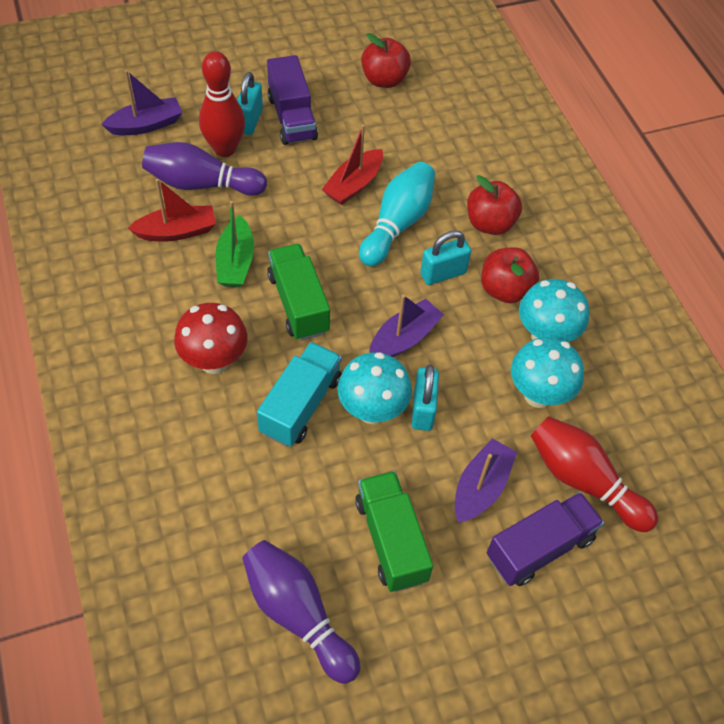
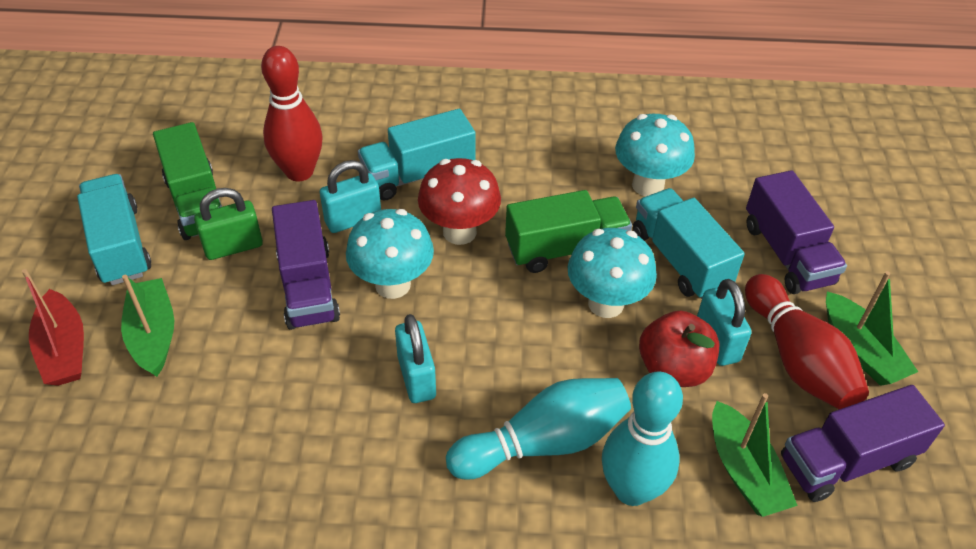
green boat: 1 -> 3
green padlock: 0 -> 1
purple boat: 3 -> 0
purple bowling pin: 2 -> 0
purple truck: 2 -> 3
red apple: 3 -> 1
red boat: 2 -> 1
turquoise bowling pin: 1 -> 2
turquoise truck: 1 -> 3

